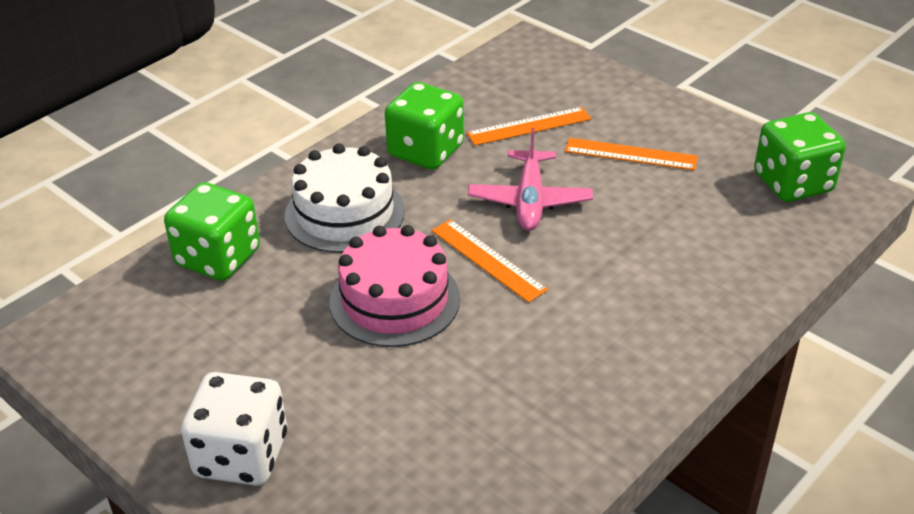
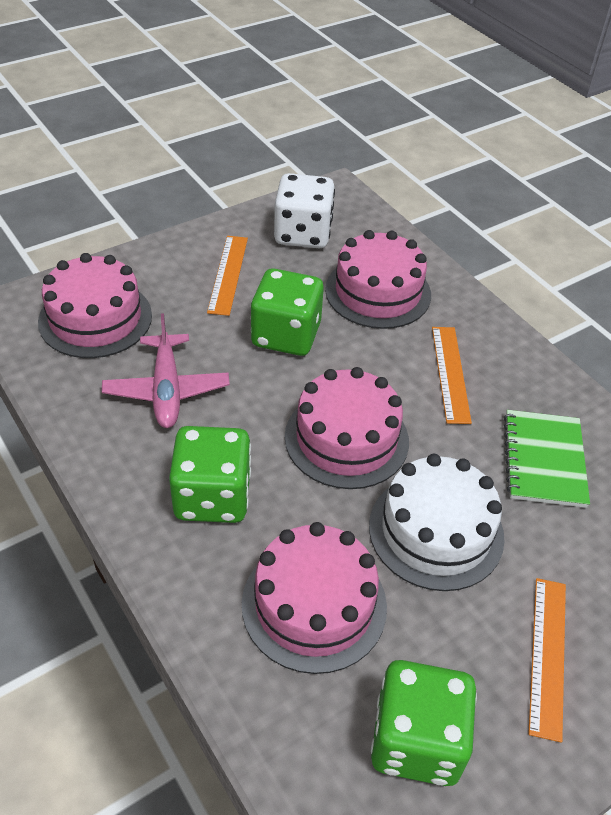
green notebook: 0 -> 1
pink cake: 1 -> 4

